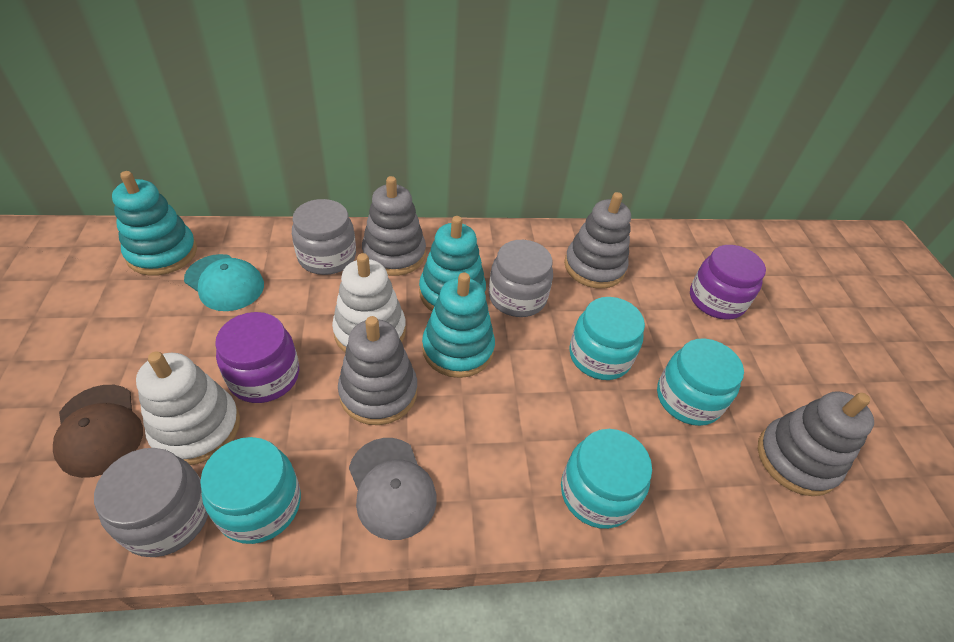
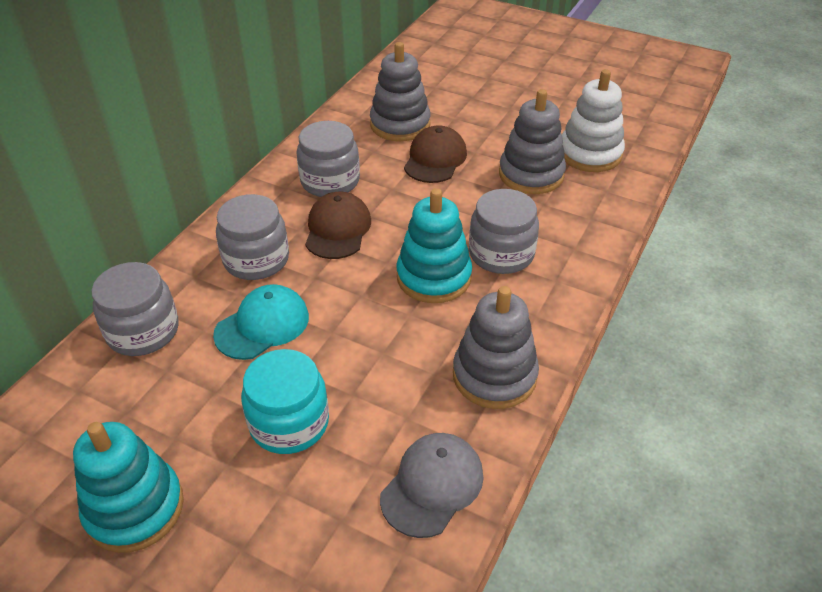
brown cap: 1 -> 2
grey jar: 3 -> 4
grey stacking toy: 4 -> 3
purple jar: 2 -> 0
turquoise jar: 4 -> 1
turquoise stacking toy: 3 -> 2
white stacking toy: 2 -> 1

